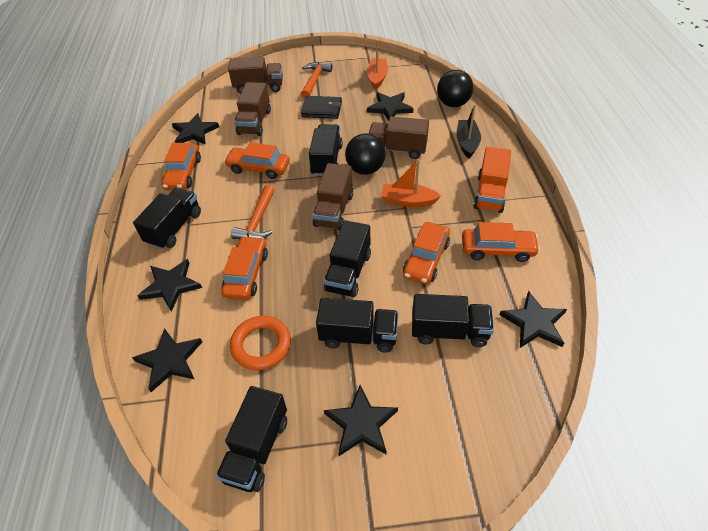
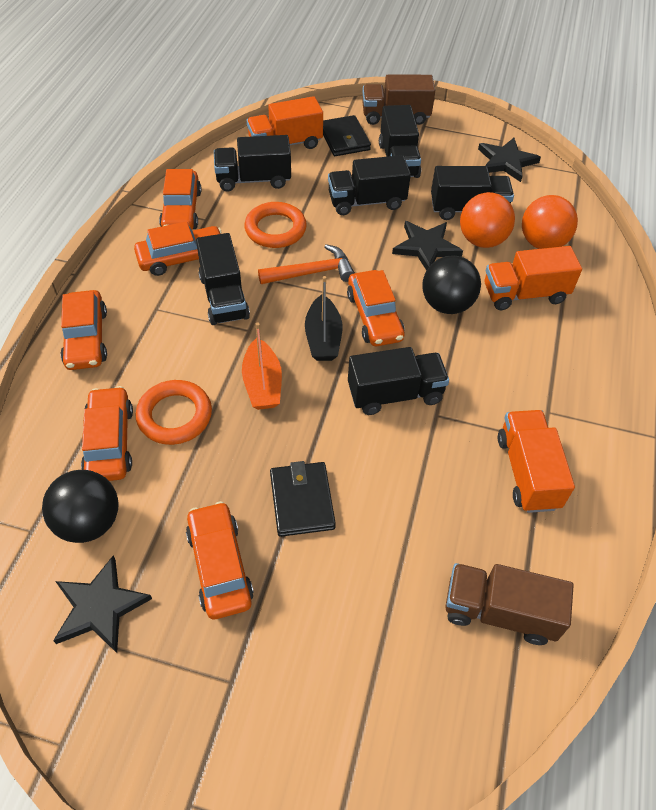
black star: 6 -> 3
black wallet: 1 -> 2
brown truck: 4 -> 2
orange ball: 0 -> 2
orange boat: 2 -> 1
orange car: 5 -> 6
orange hammer: 2 -> 1
orange ring: 1 -> 2
orange truck: 1 -> 3

